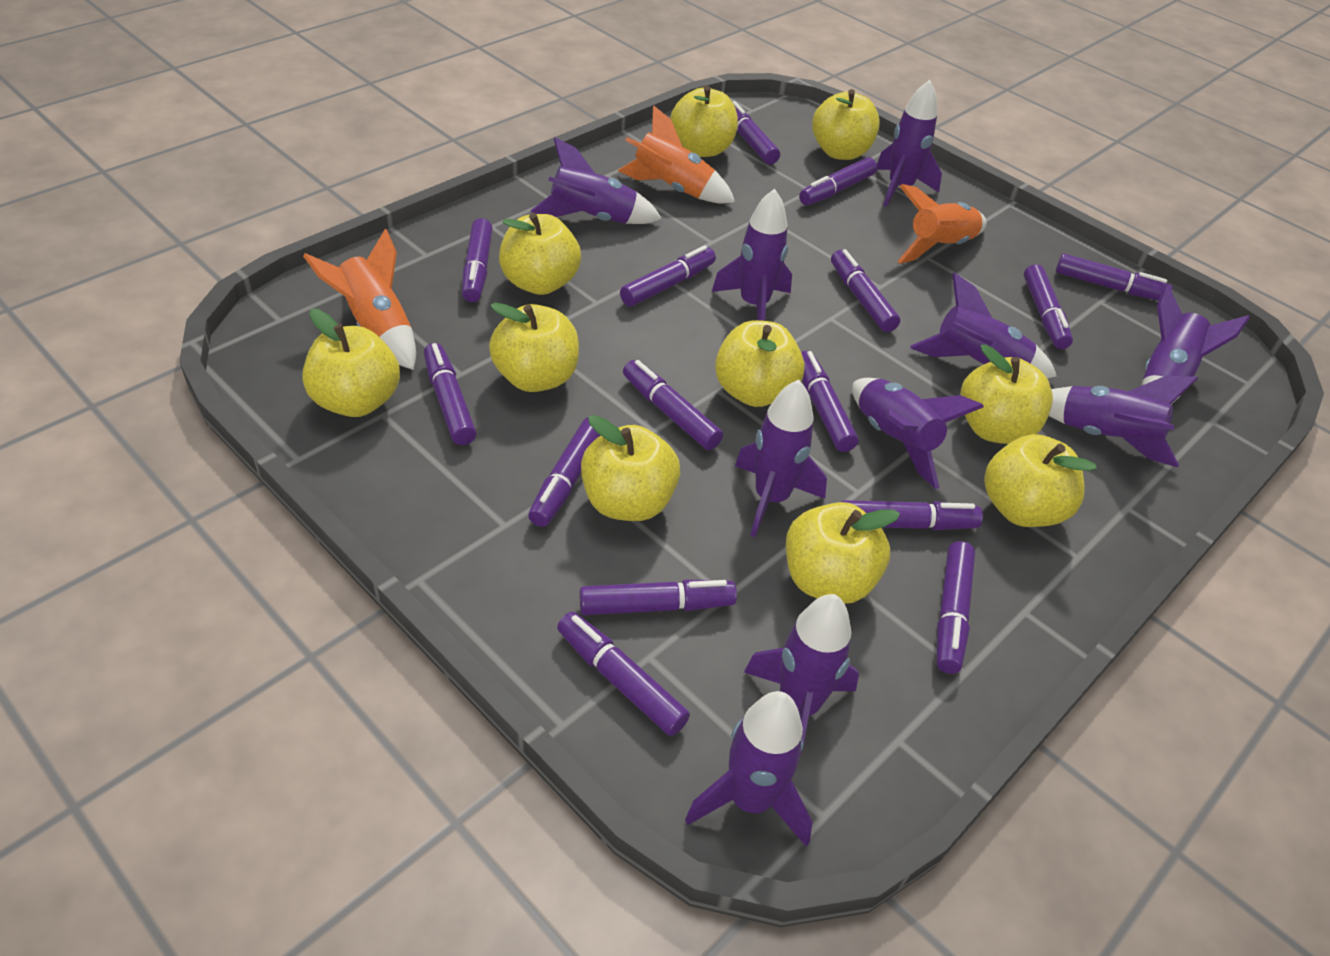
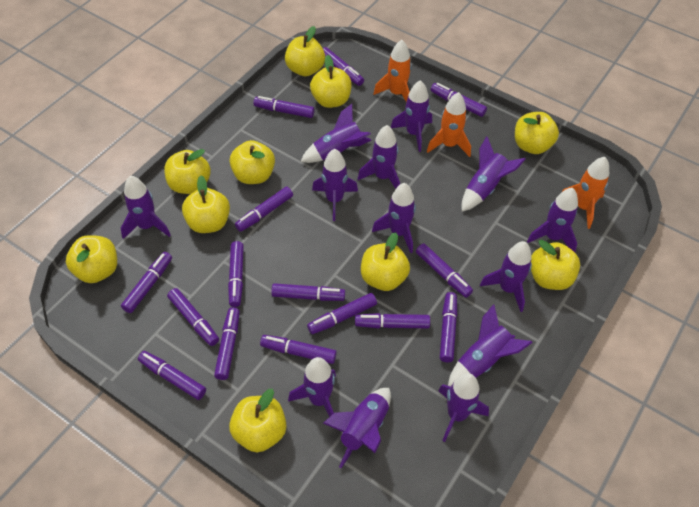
purple rocket: 10 -> 13

